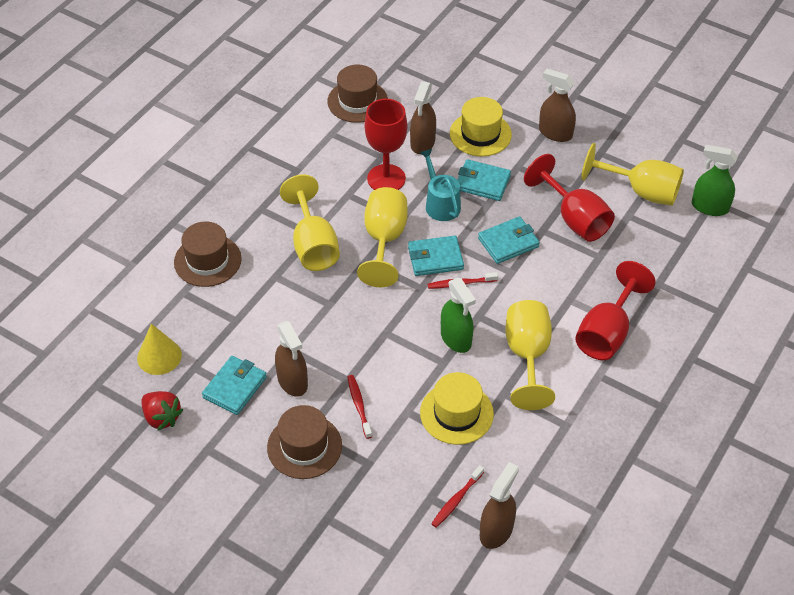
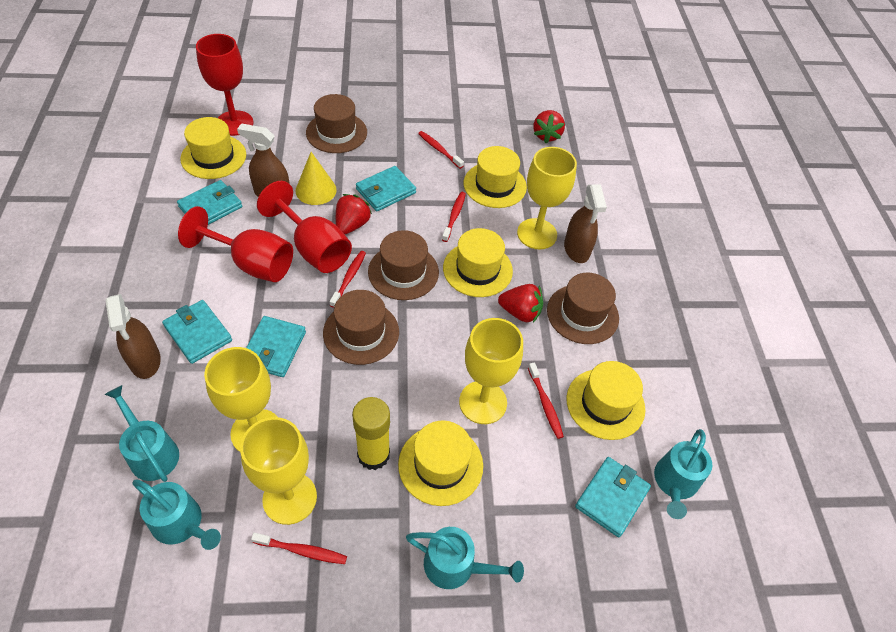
brown hat: 3 -> 4
brown spray bottle: 4 -> 3
green spray bottle: 2 -> 0
red strawberry: 1 -> 3
red toothbrush: 3 -> 5
turquoise wallet: 4 -> 5
turquoise watering can: 1 -> 4
yellow glue stick: 0 -> 1
yellow hat: 2 -> 5

